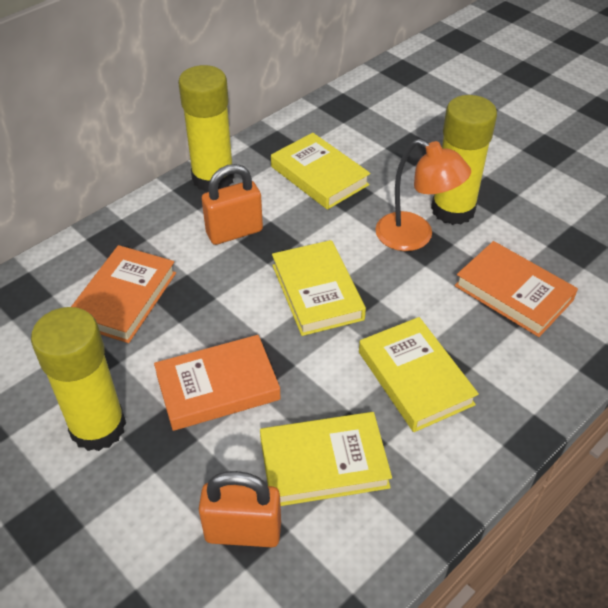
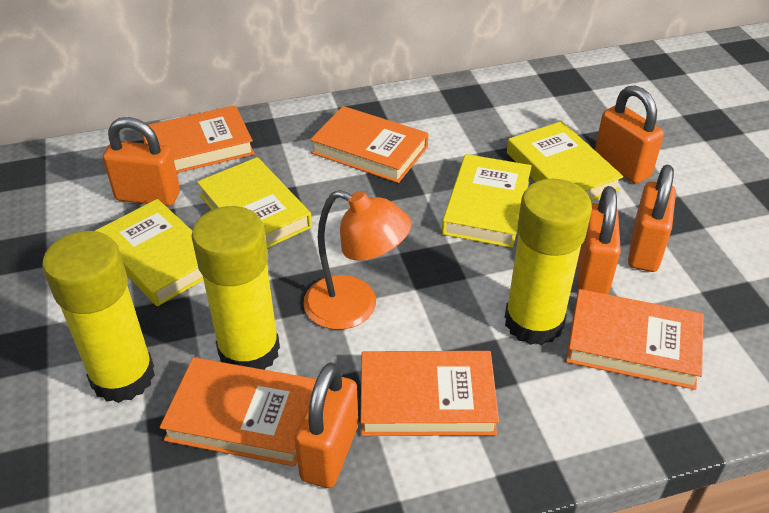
orange book: 3 -> 5
orange padlock: 2 -> 5

